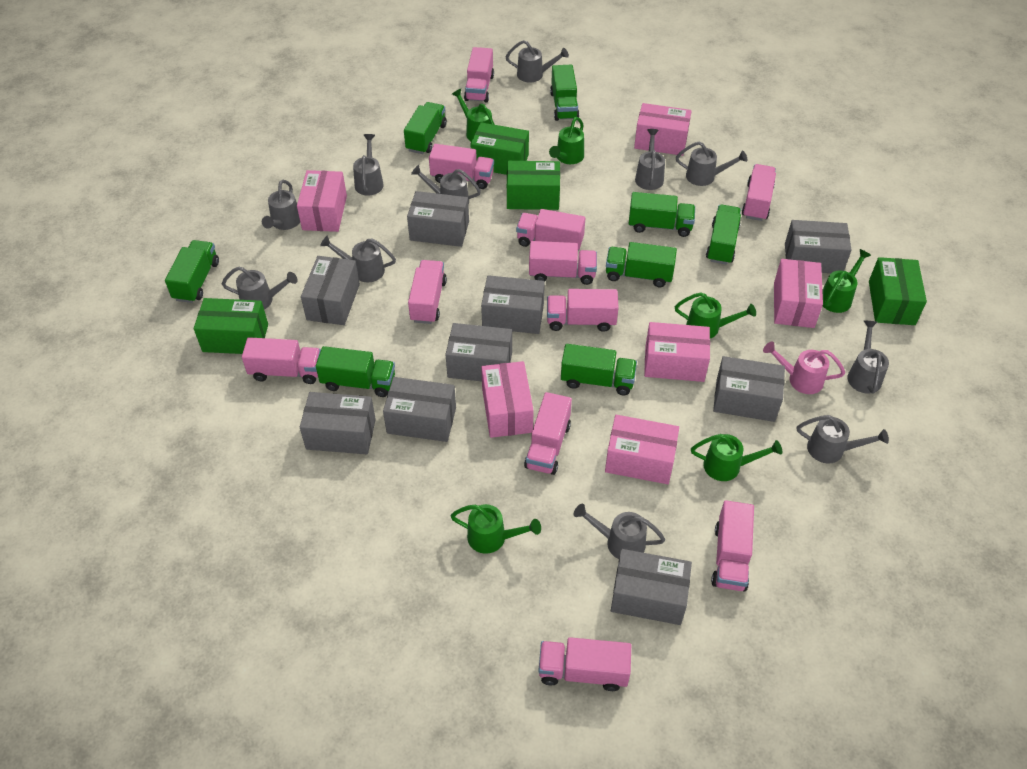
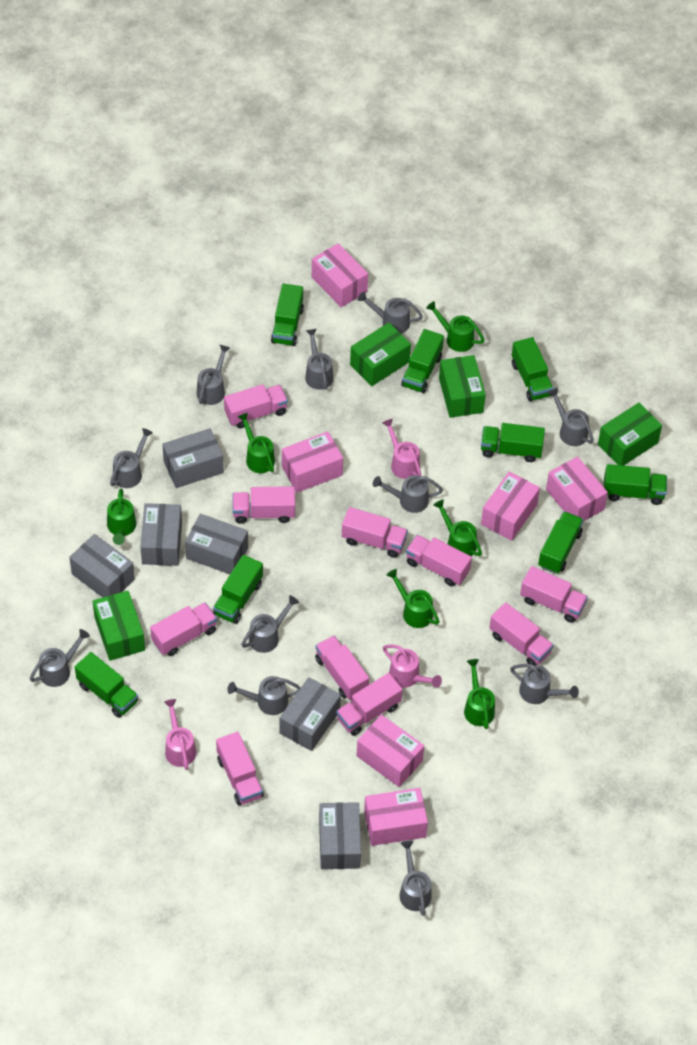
grey box: 9 -> 6
pink truck: 11 -> 10
pink watering can: 1 -> 3

